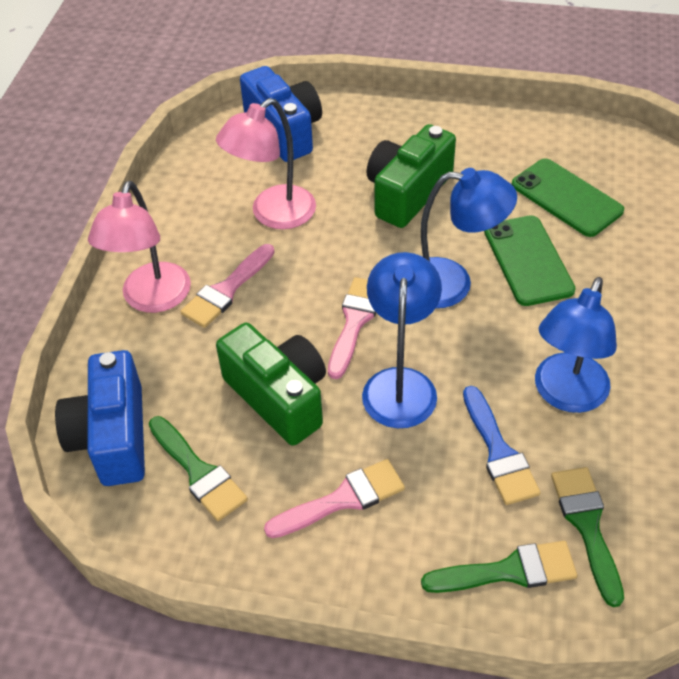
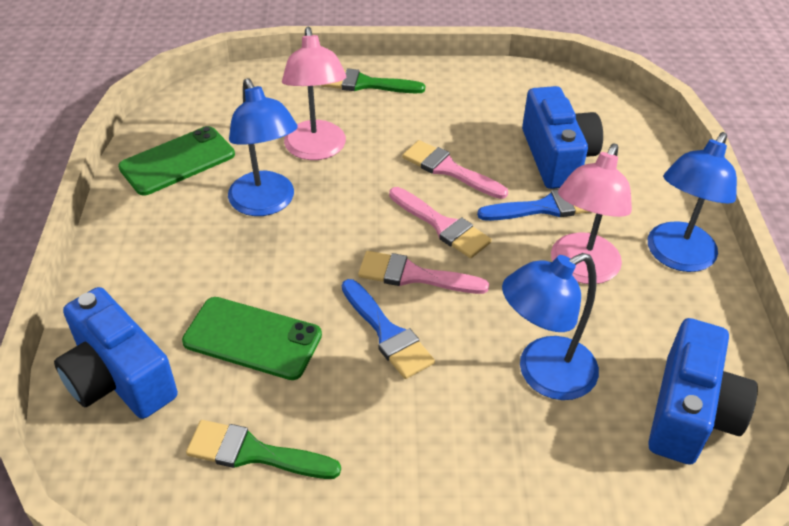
blue brush: 1 -> 2
blue camera: 2 -> 3
green brush: 3 -> 2
green camera: 2 -> 0

